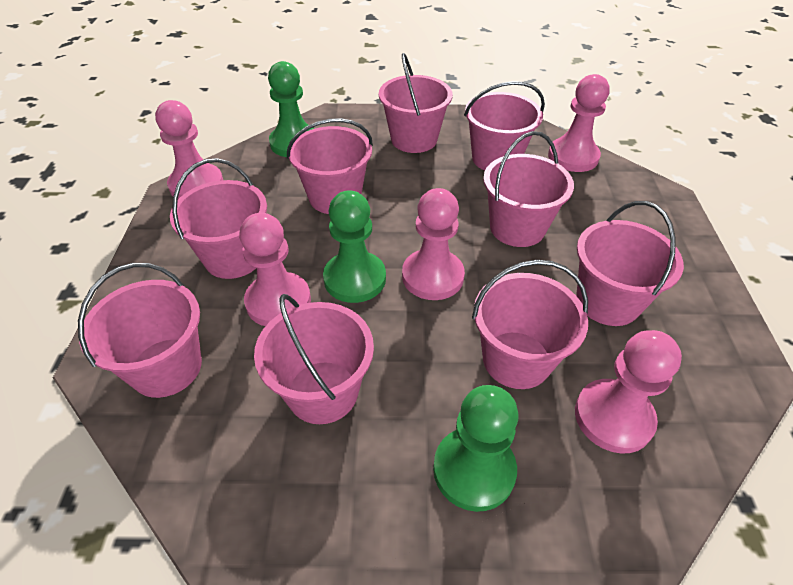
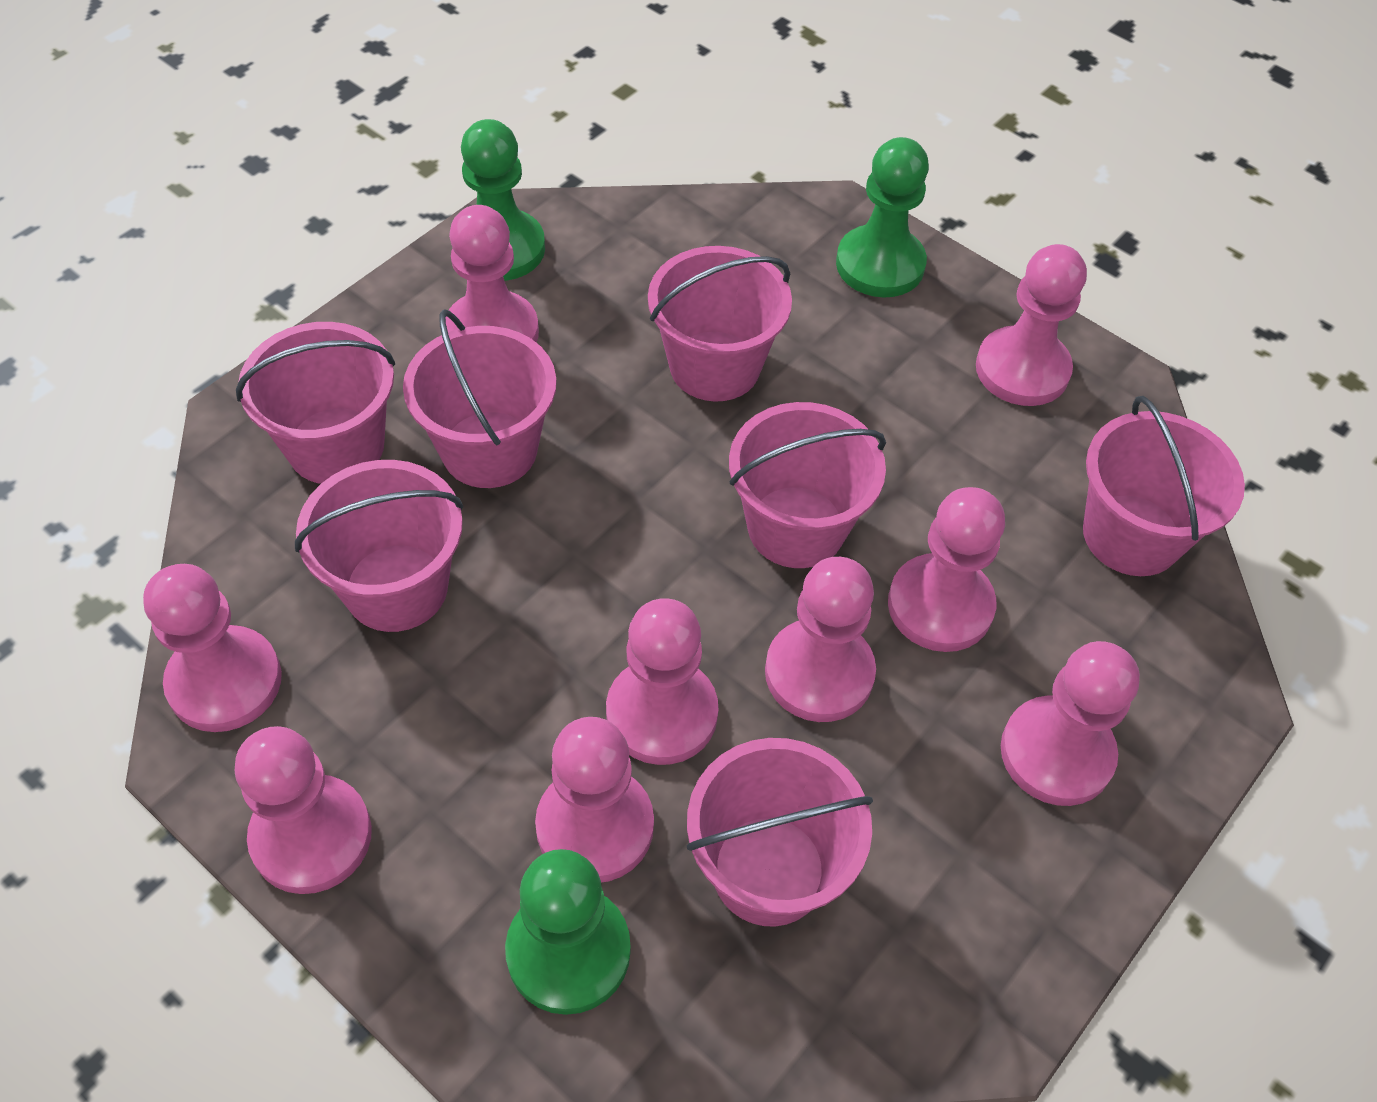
pink bucket: 9 -> 7
pink pawn: 5 -> 9

